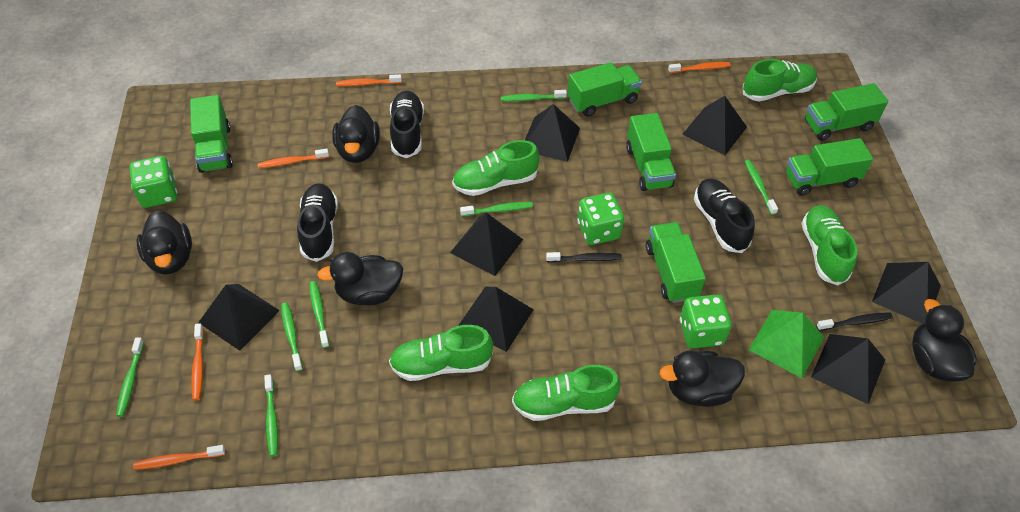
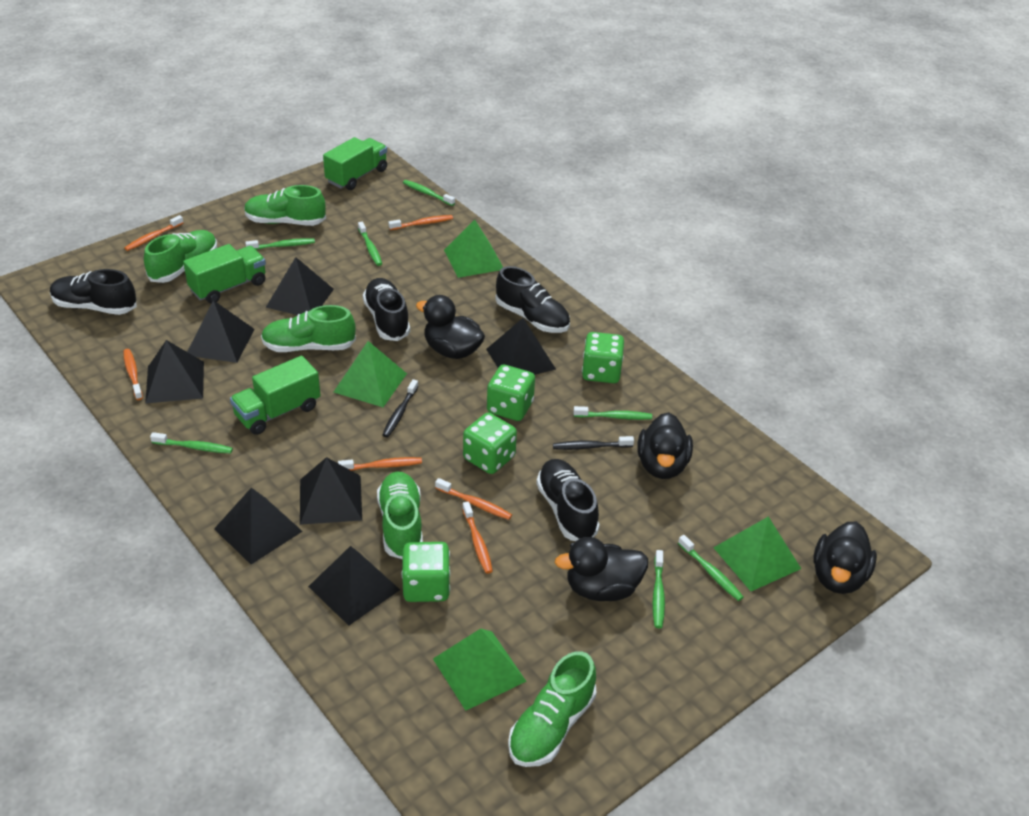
black duck: 5 -> 4
black shoe: 3 -> 4
green dice: 3 -> 4
green pyramid: 1 -> 4
green truck: 6 -> 3
orange toothbrush: 5 -> 6

